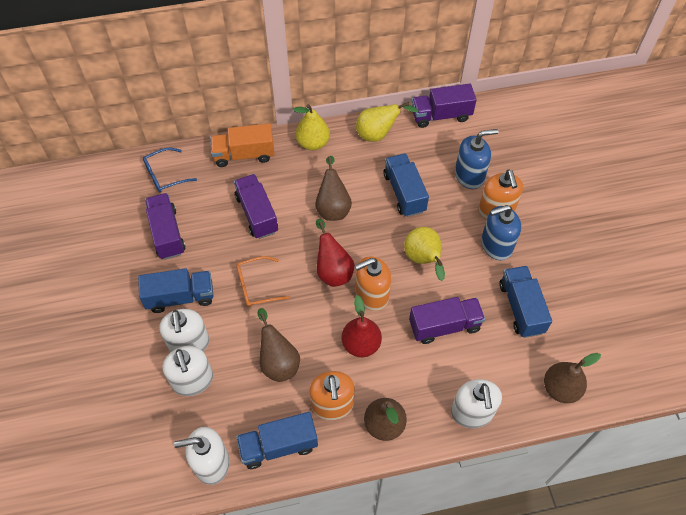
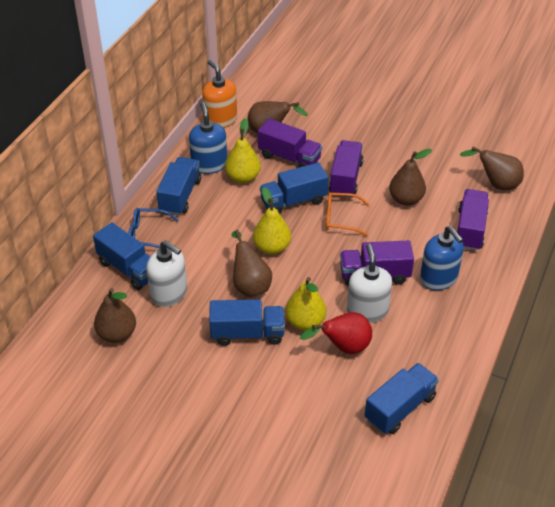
blue truck: 4 -> 5
brown pear: 4 -> 5
orange soap dispenser: 3 -> 1
orange truck: 1 -> 0
red pear: 2 -> 1
white soap dispenser: 4 -> 2

